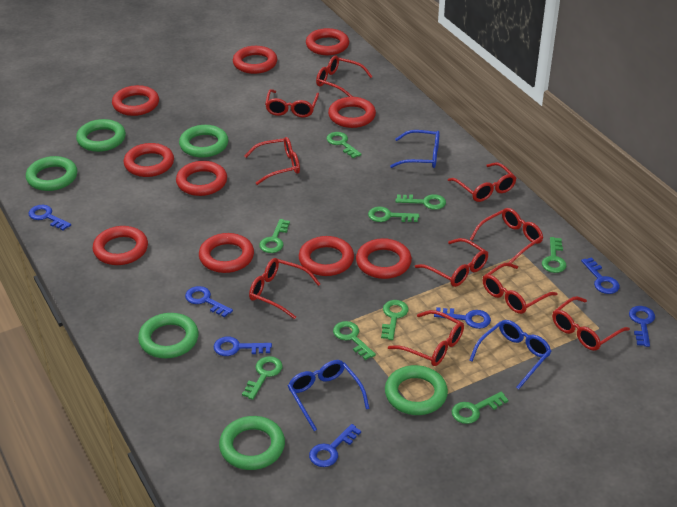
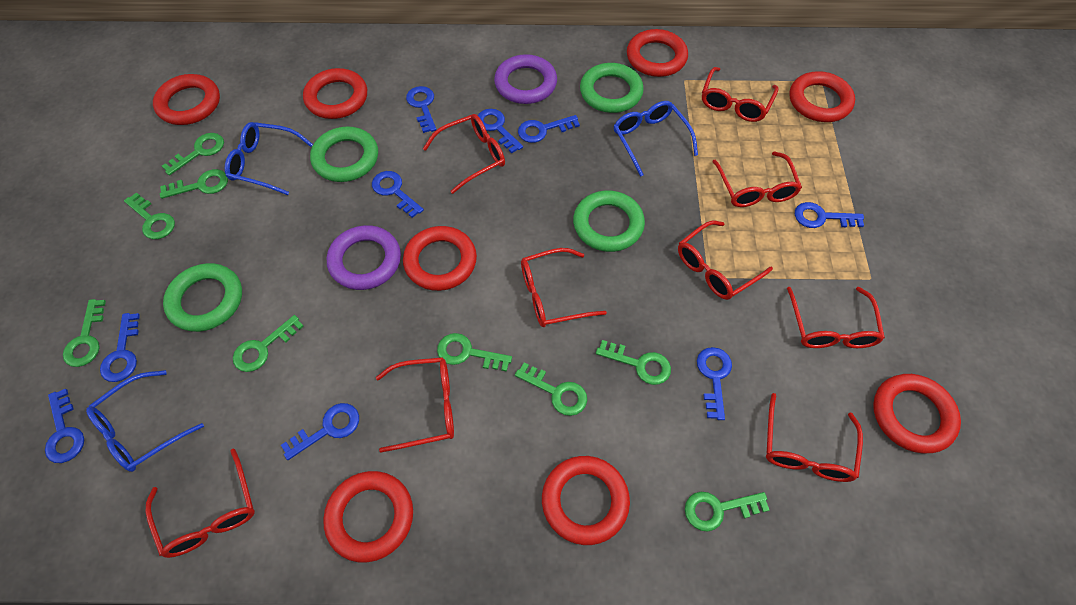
blue key: 7 -> 9
green ring: 6 -> 4
purple ring: 0 -> 2
red glasses: 10 -> 9
red ring: 10 -> 8

